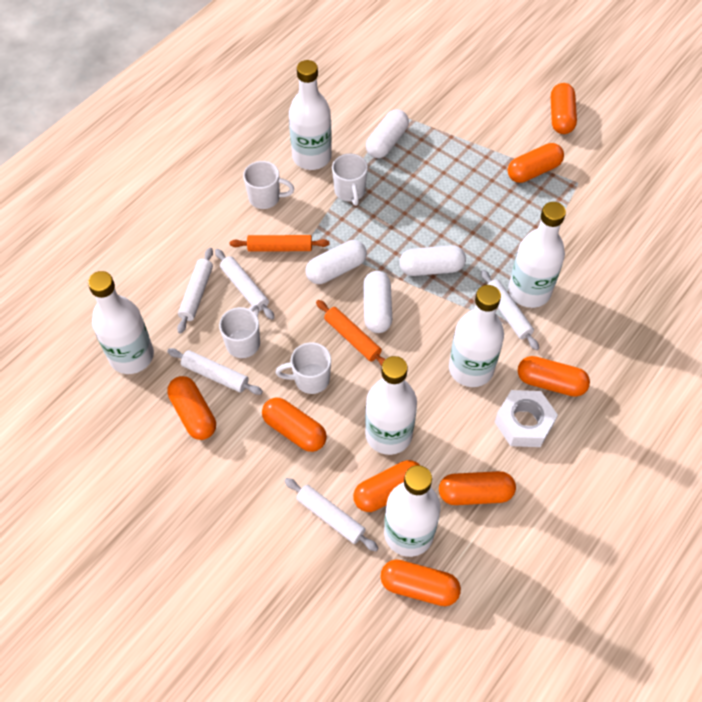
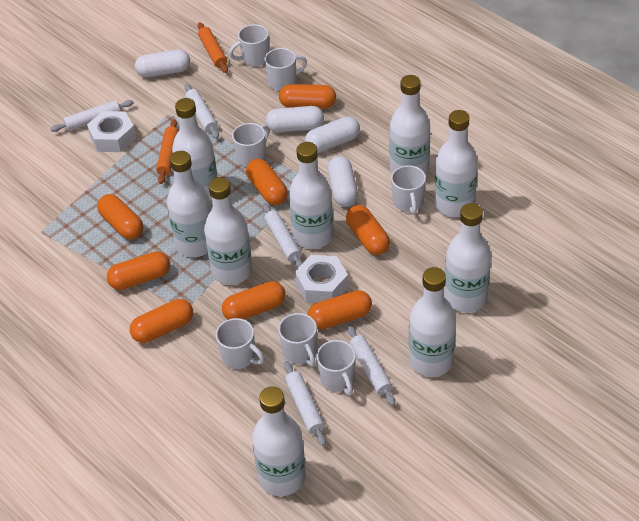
white bottle: 6 -> 9
white mug: 4 -> 7
white nut: 1 -> 2

